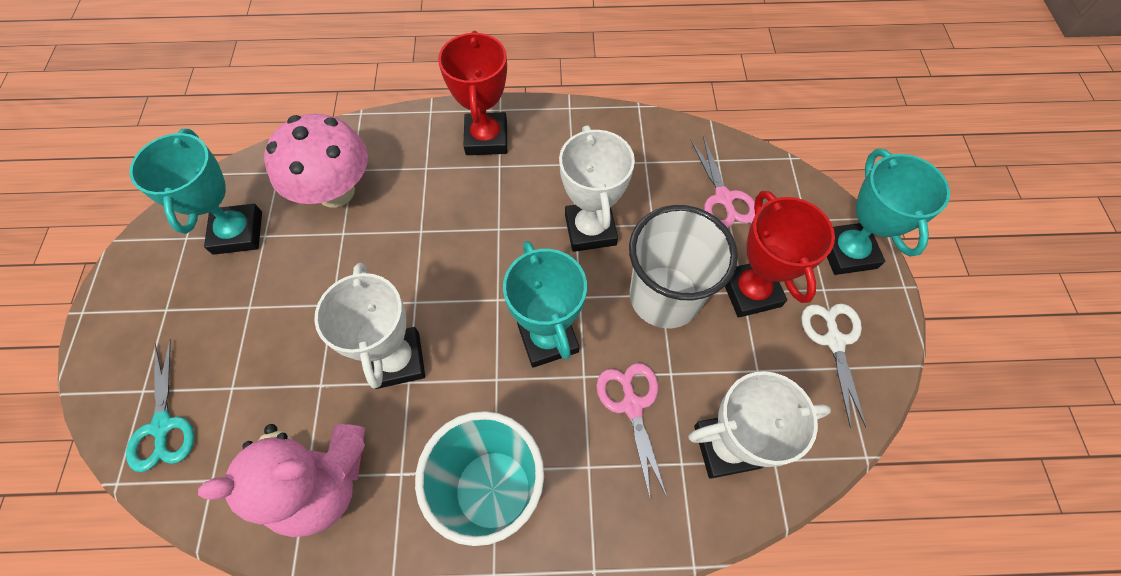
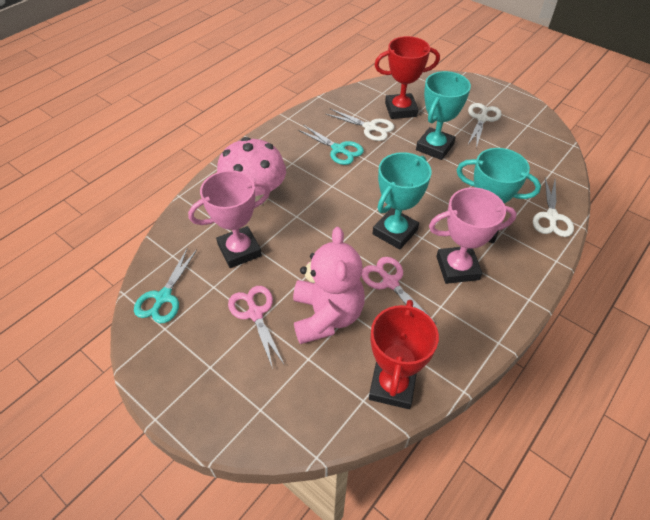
pink trophy: 0 -> 2
turquoise cup: 1 -> 0
turquoise scissors: 1 -> 2
white cup: 1 -> 0
white scissors: 1 -> 3
white trophy: 3 -> 0

